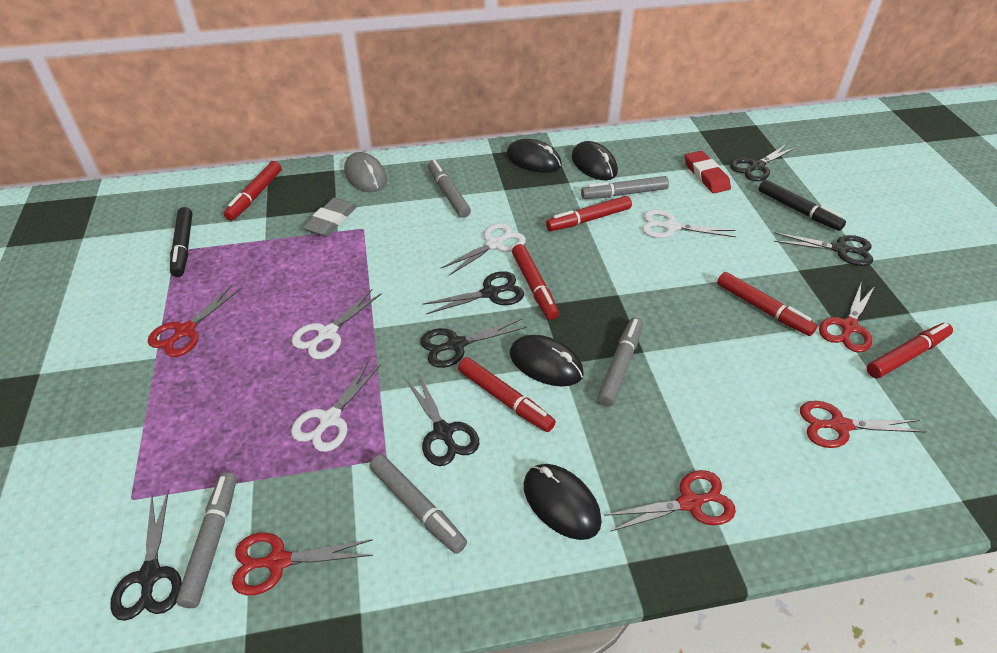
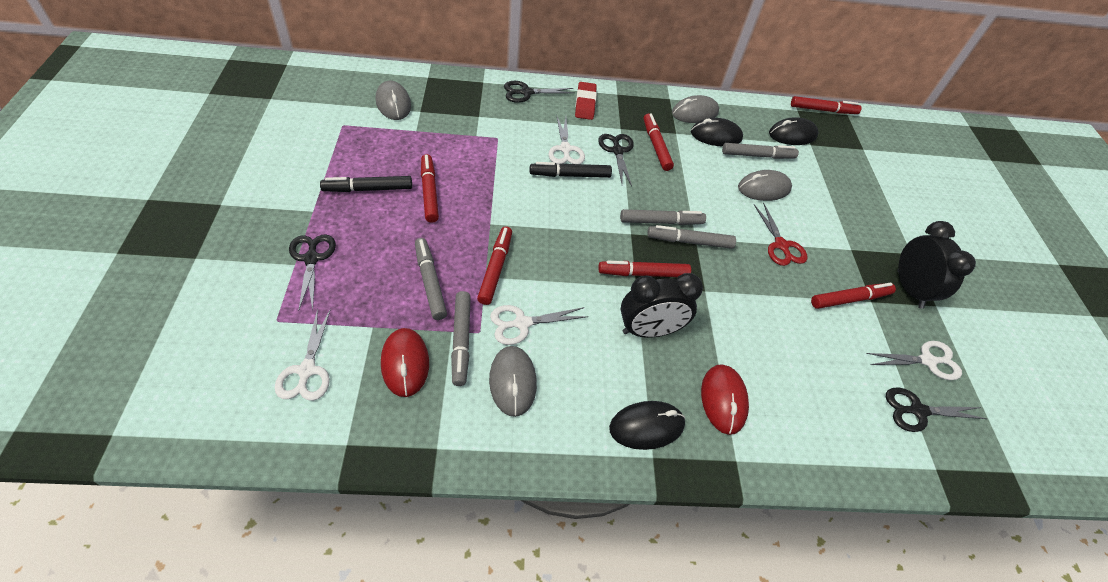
black clock: 0 -> 2
black mouse: 4 -> 3
black scissors: 6 -> 4
grey eraser: 1 -> 0
grey mouse: 1 -> 4
red mouse: 0 -> 2
red scissors: 5 -> 1

